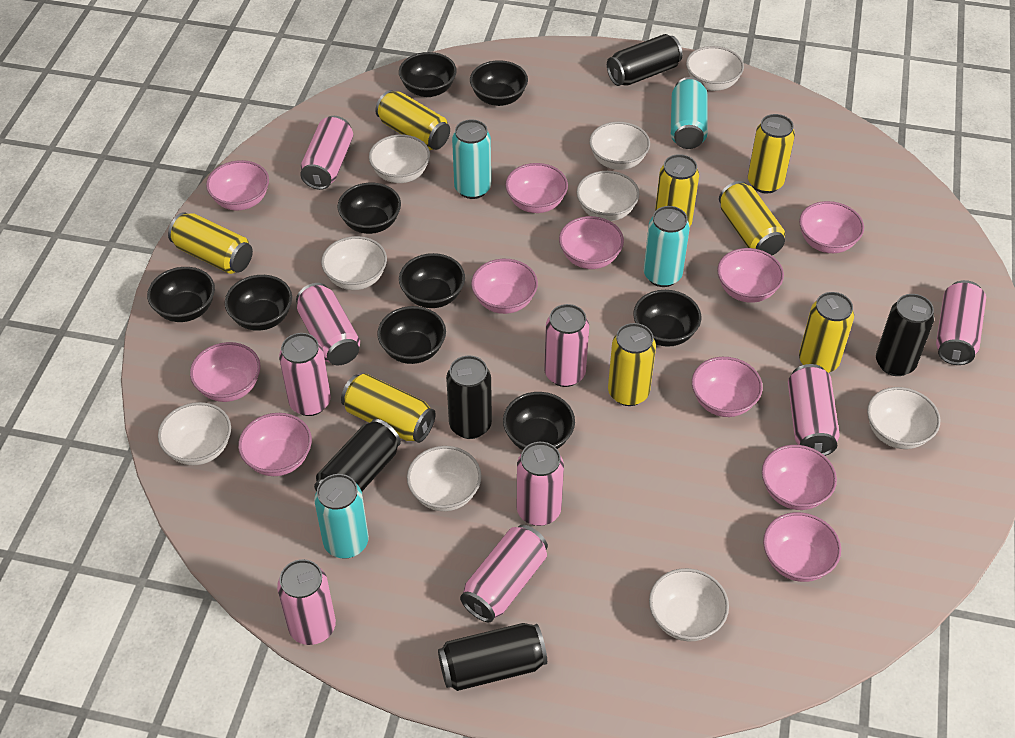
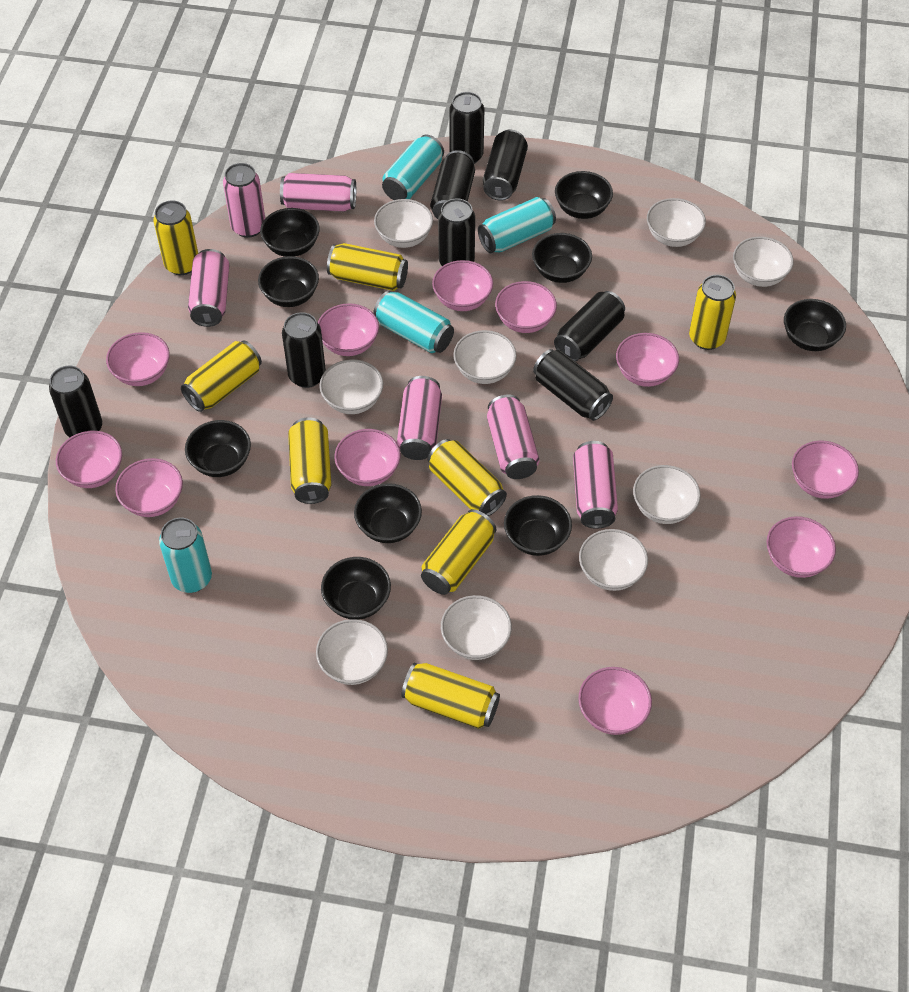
black can: 5 -> 8
pink can: 9 -> 6

